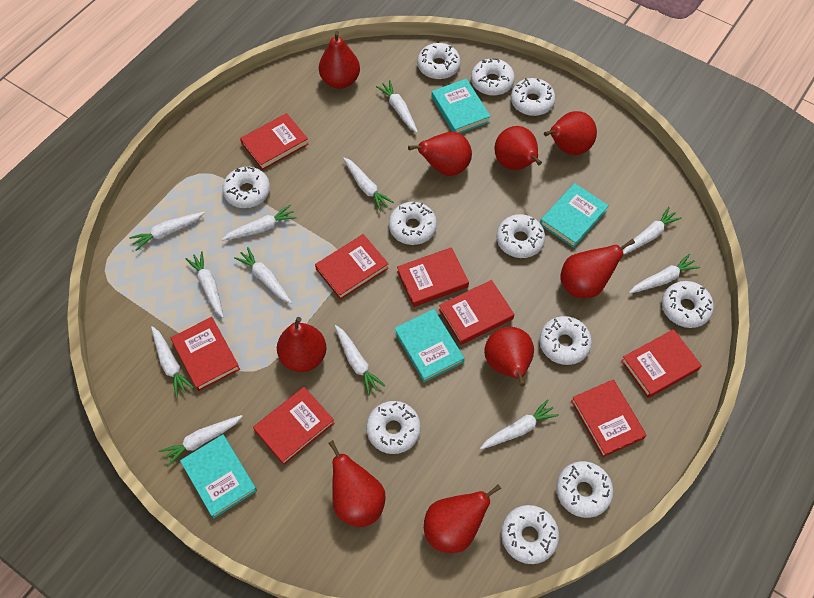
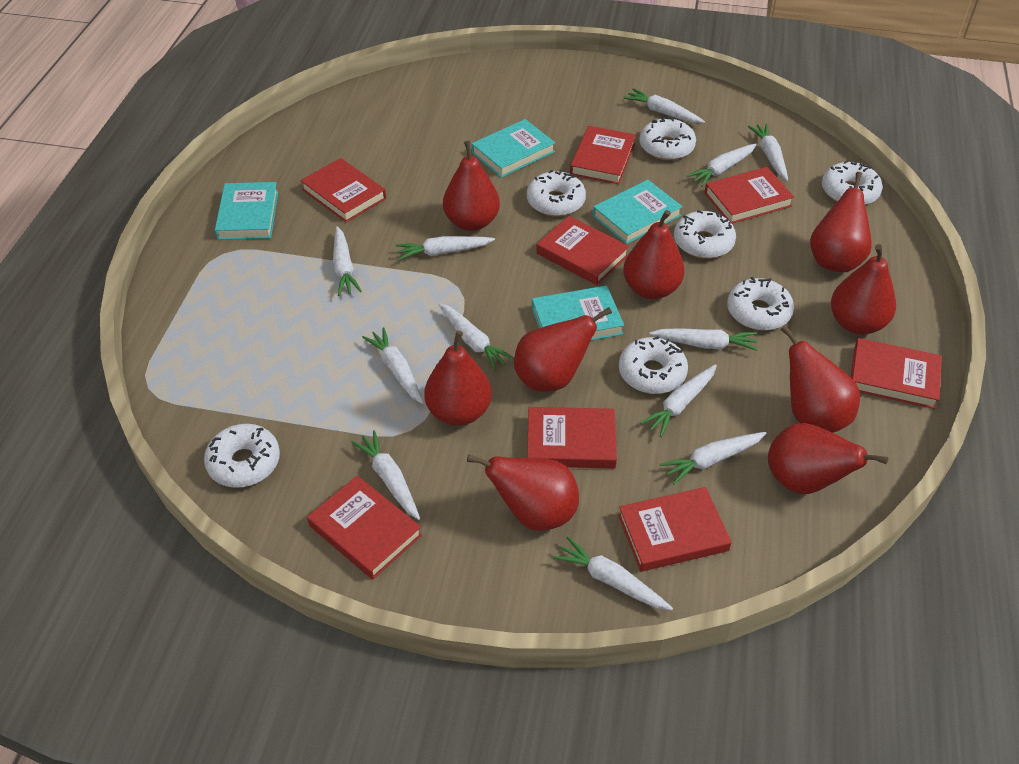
white donut: 11 -> 7

